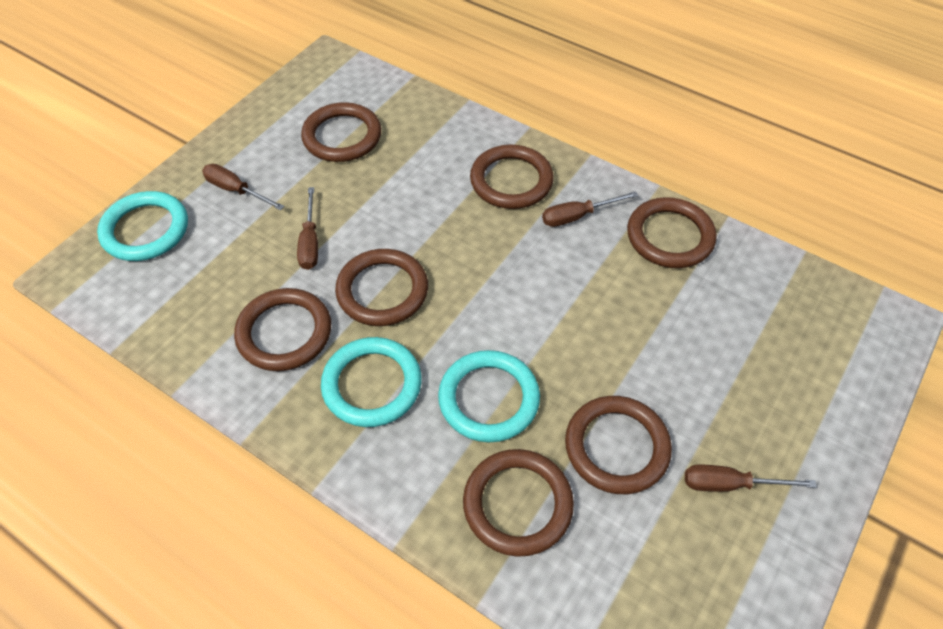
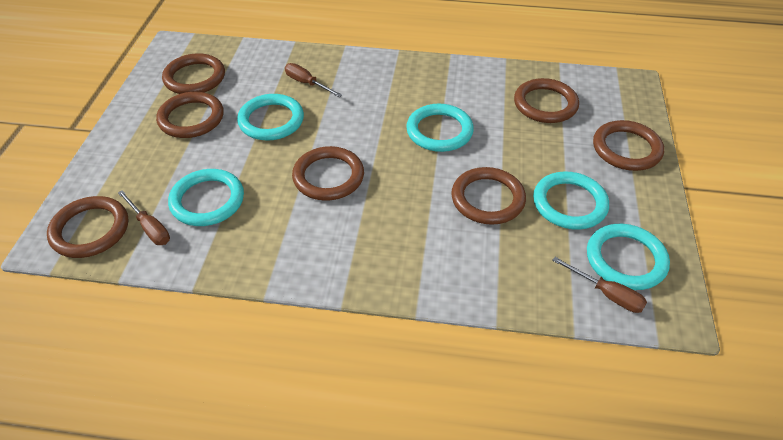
brown screwdriver: 4 -> 3
turquoise ring: 3 -> 5

